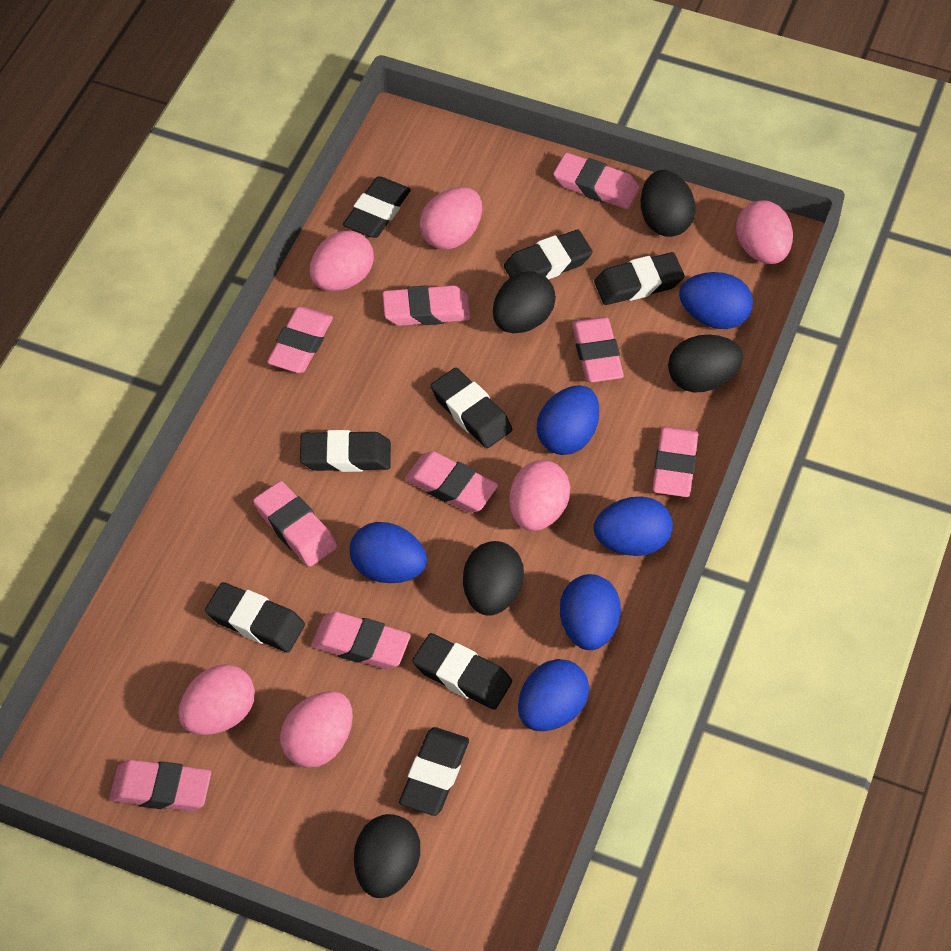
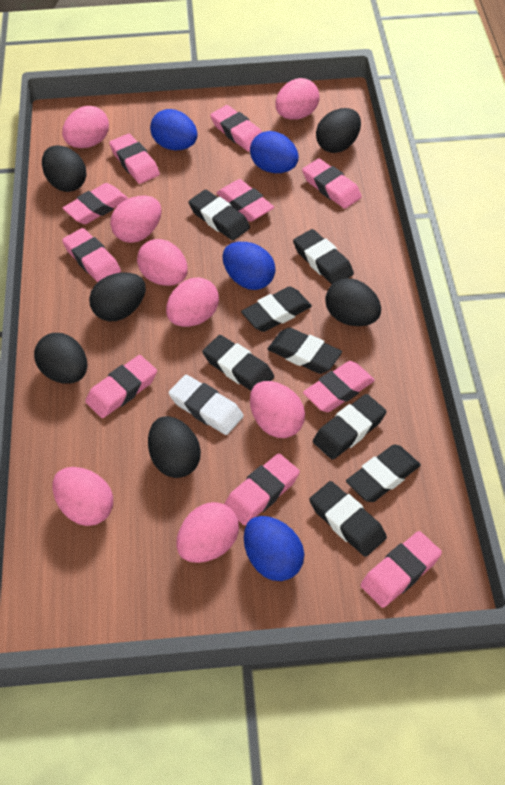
black egg: 5 -> 6
blue egg: 6 -> 4
pink egg: 6 -> 8
pink eraser: 9 -> 10
white eraser: 0 -> 1

